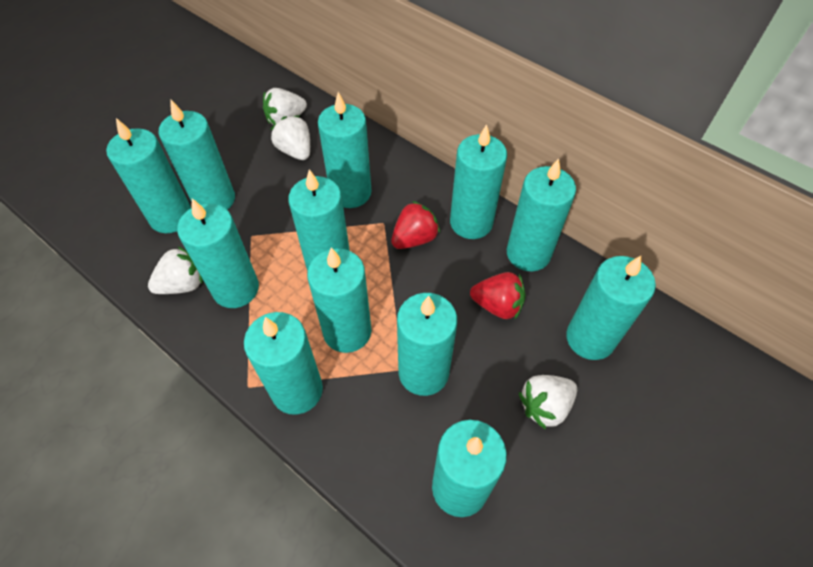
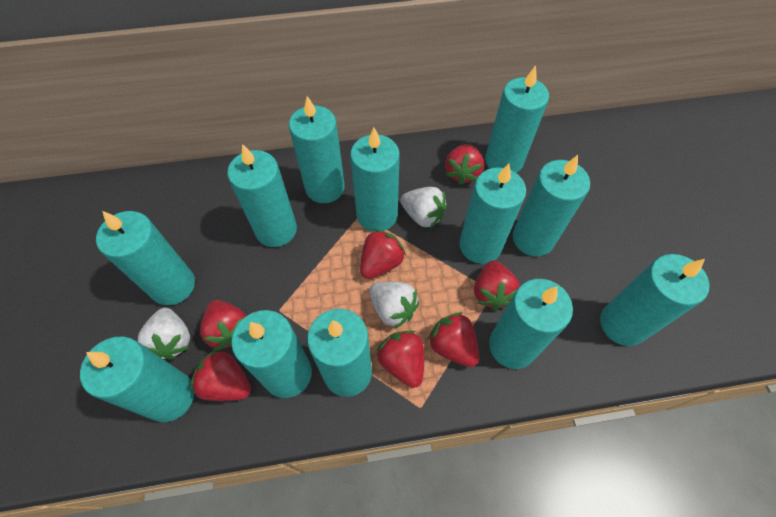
red strawberry: 2 -> 7
white strawberry: 4 -> 3

